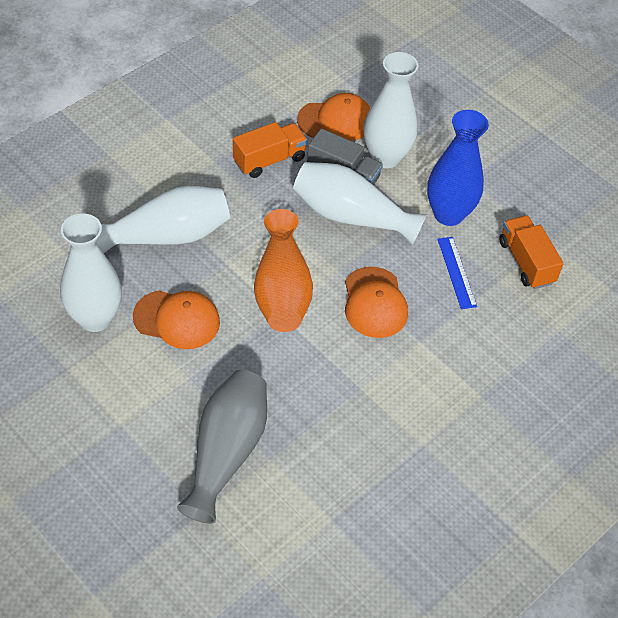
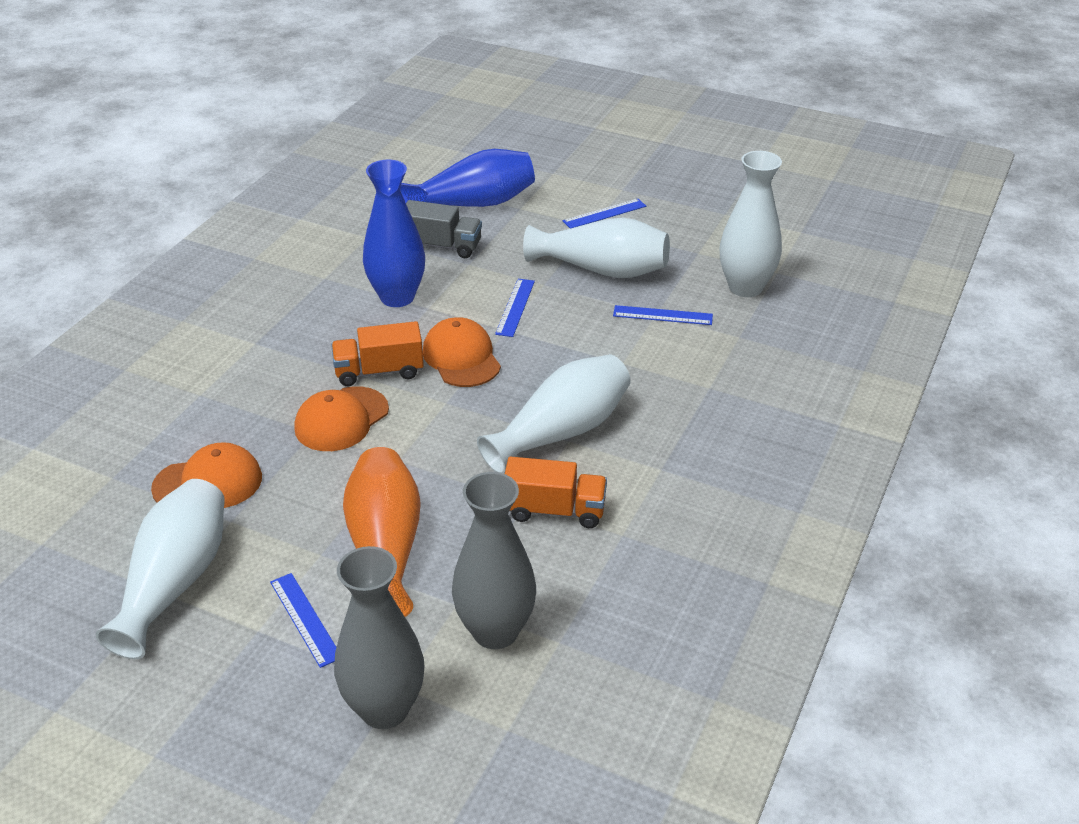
blue ruler: 1 -> 4
blue vase: 1 -> 2
grey vase: 1 -> 2

